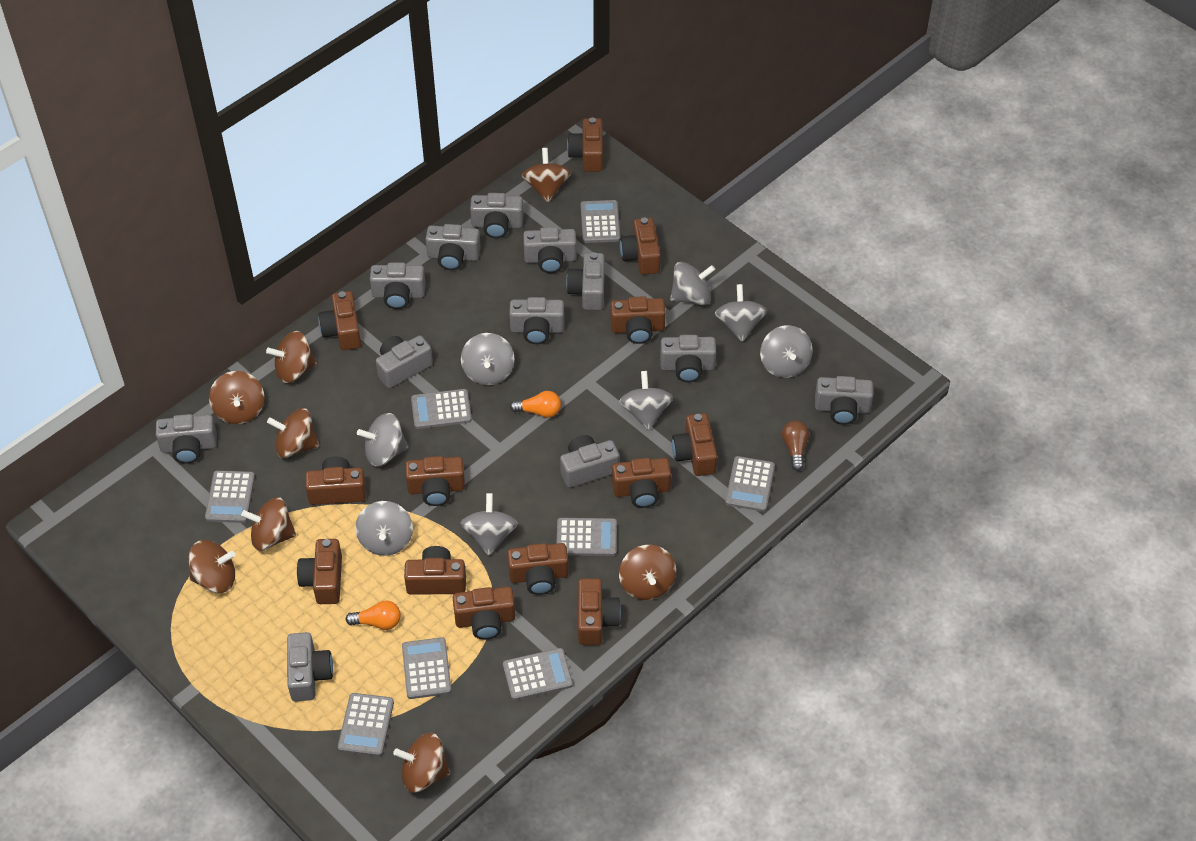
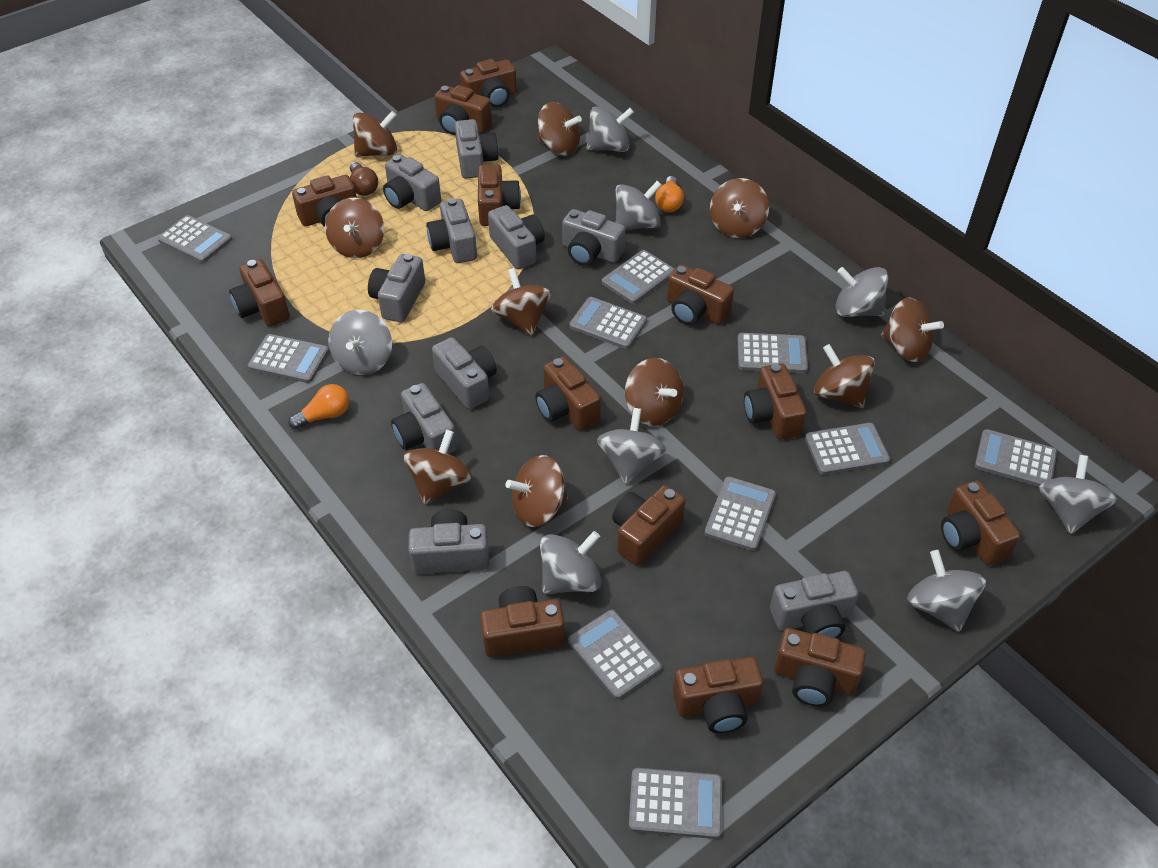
brown spinning top: 8 -> 10
grey calculator: 8 -> 10
grey camera: 12 -> 10

